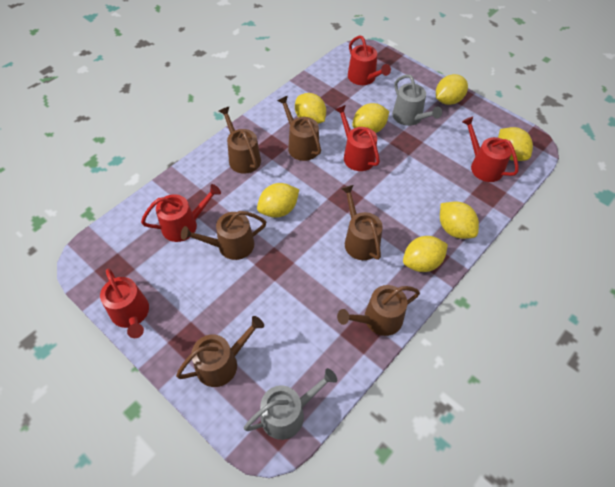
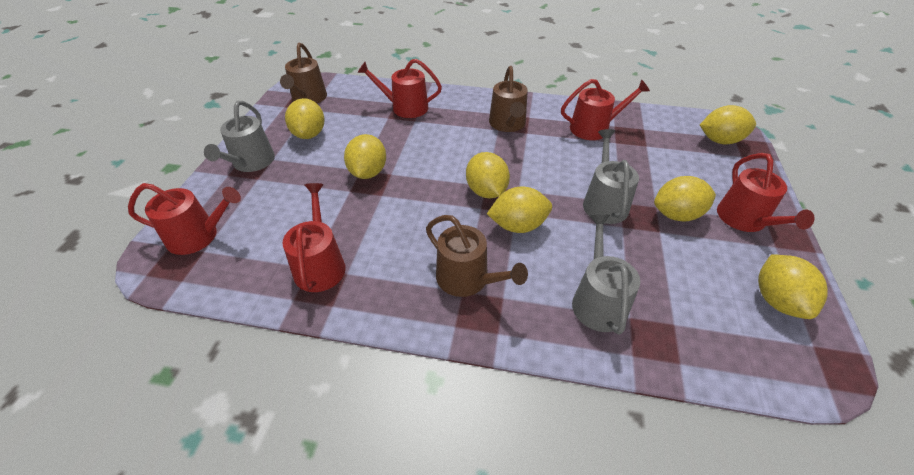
brown watering can: 6 -> 3
grey watering can: 2 -> 3

